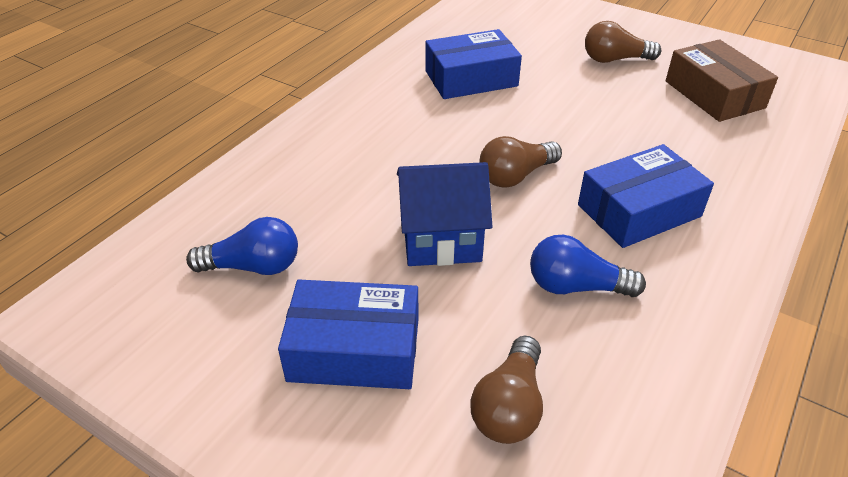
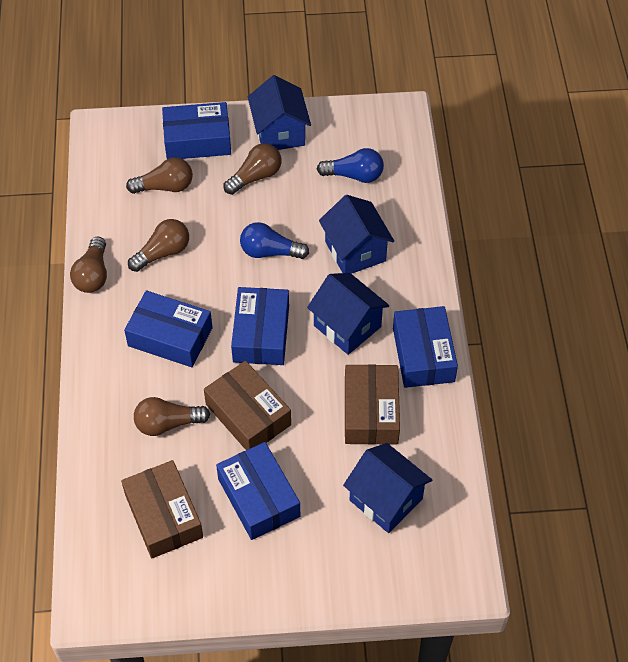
blue box: 3 -> 5
blue house: 1 -> 4
brown box: 1 -> 3
brown light bulb: 3 -> 5

